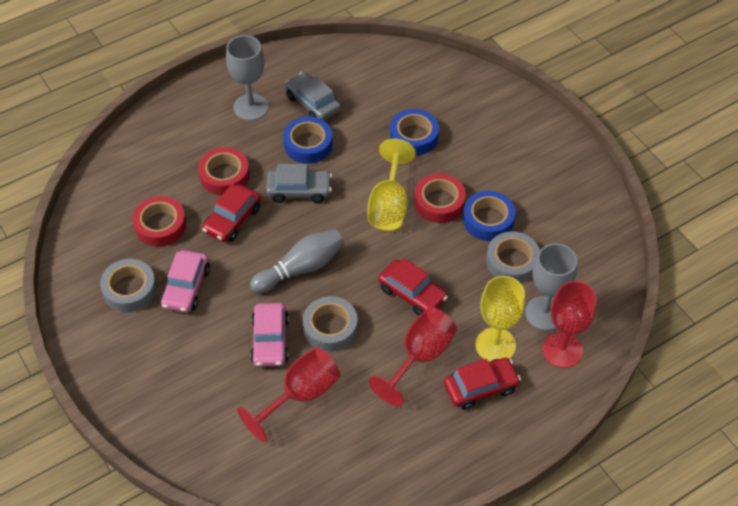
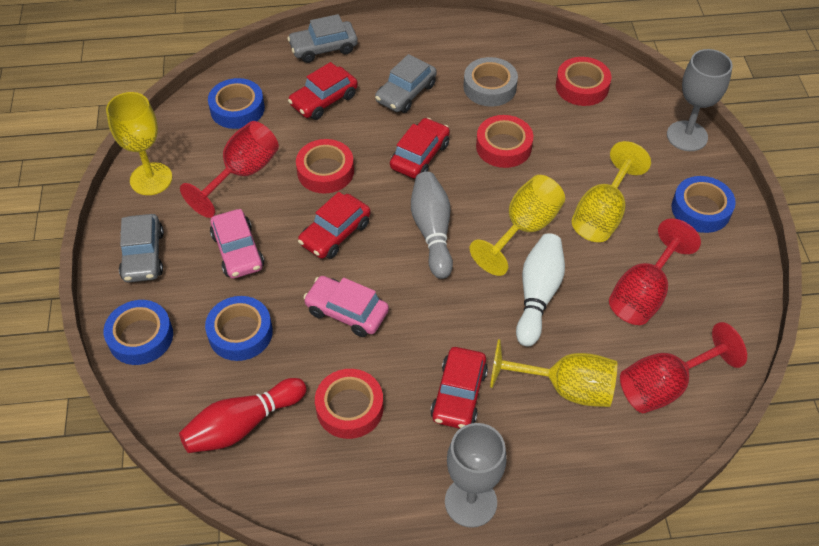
blue tape: 3 -> 4
grey car: 2 -> 3
grey tape: 3 -> 1
red bowling pin: 0 -> 1
red car: 3 -> 4
red tape: 3 -> 4
white bowling pin: 0 -> 1
yellow goblet: 2 -> 4

